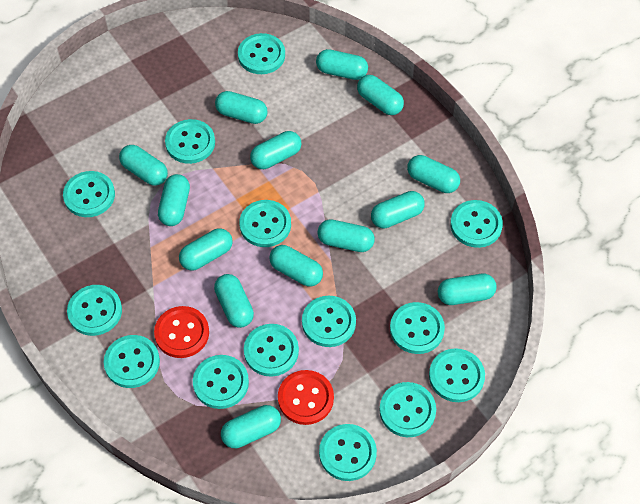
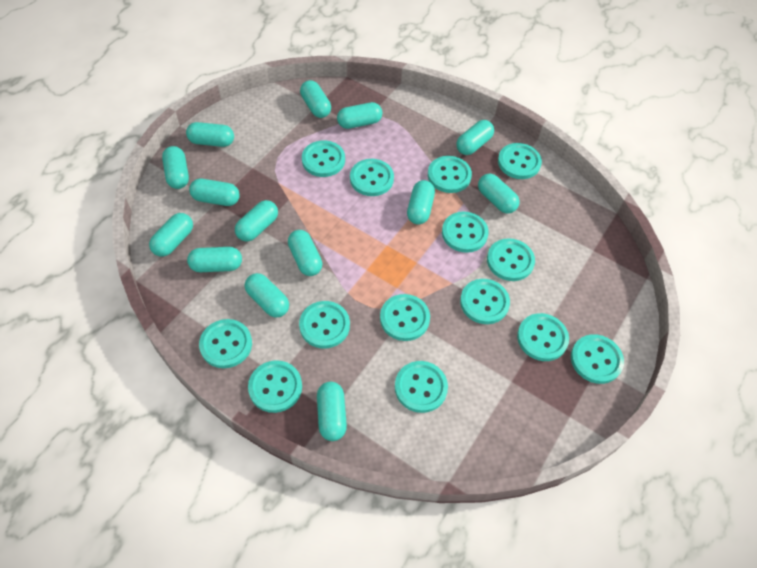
red button: 2 -> 0

